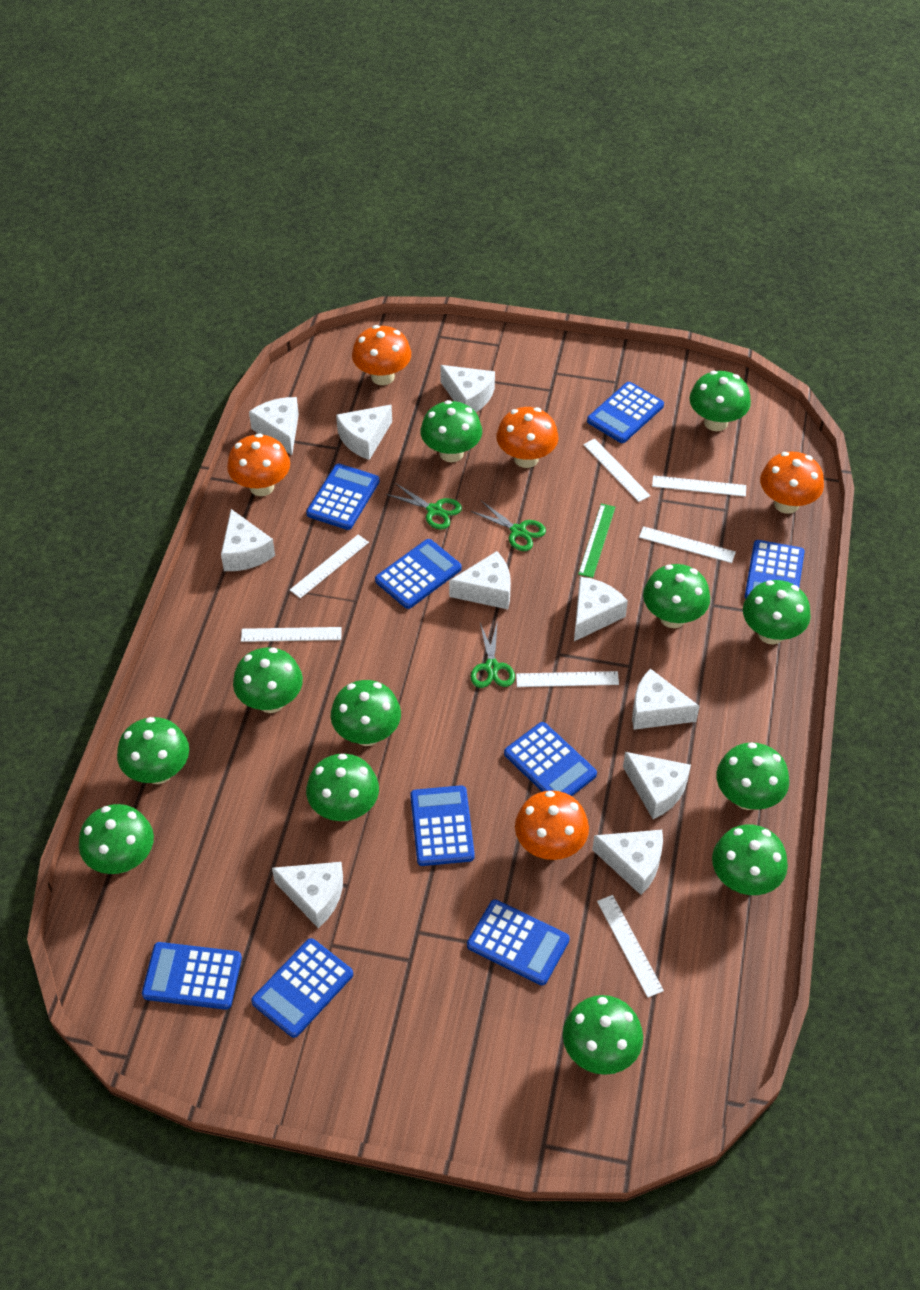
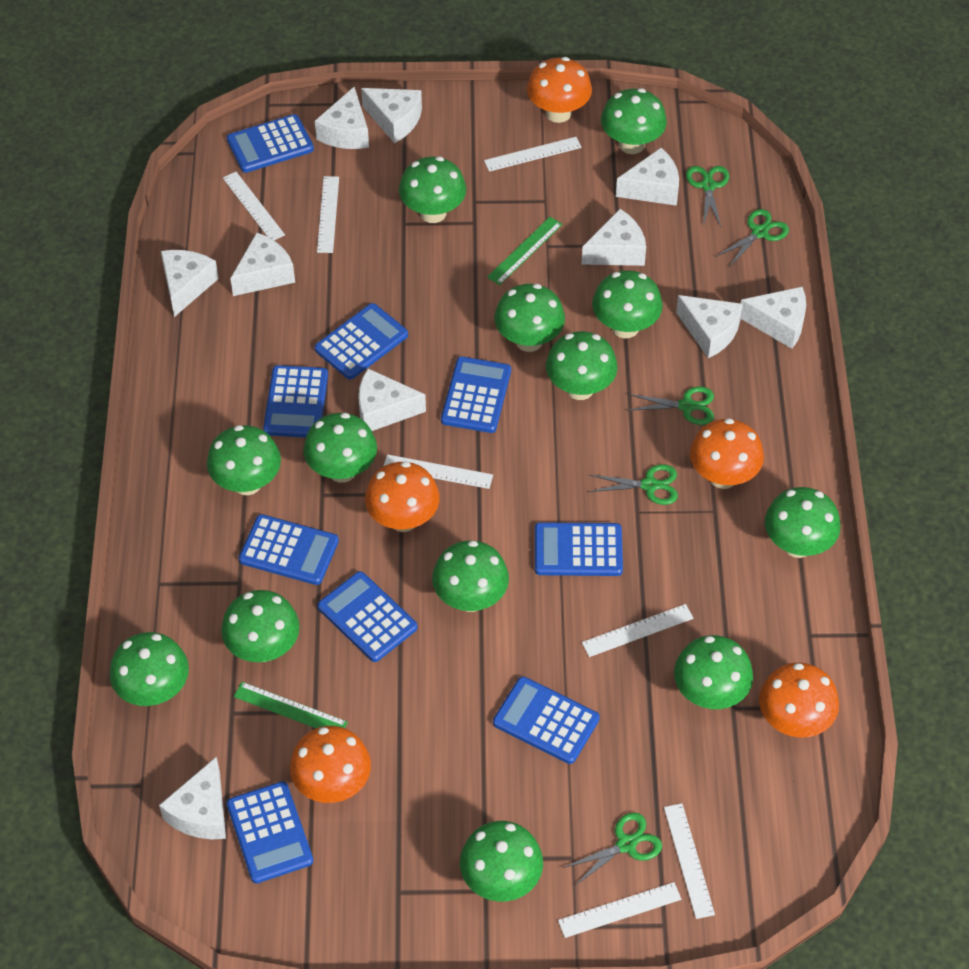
green mushroom: 12 -> 13
green ruler: 1 -> 2
green scissors: 3 -> 5

